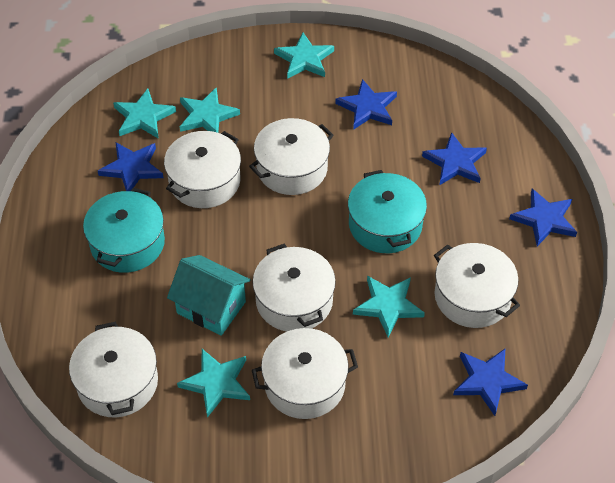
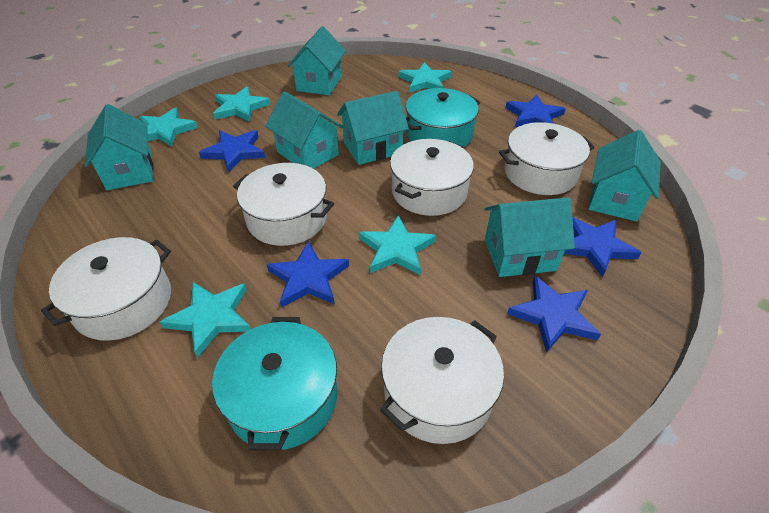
turquoise house: 1 -> 6
white pot: 6 -> 5

